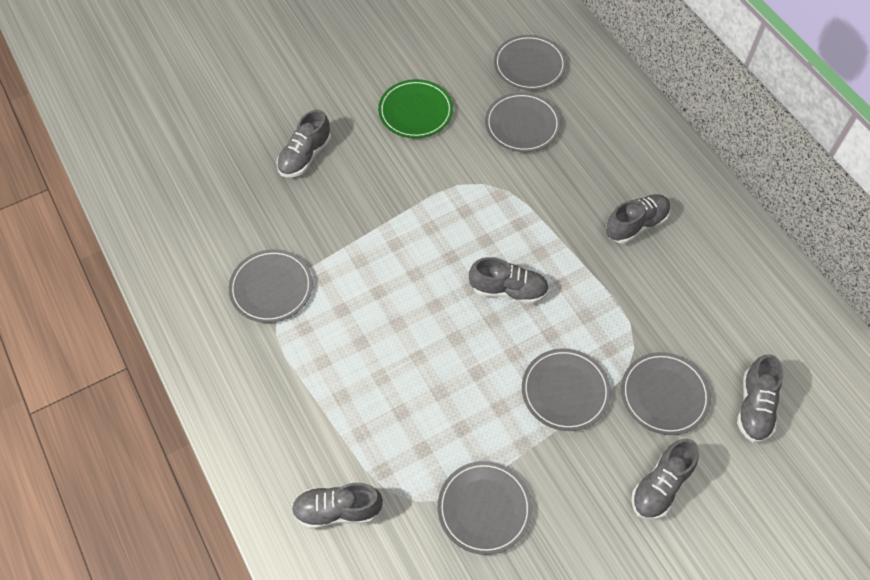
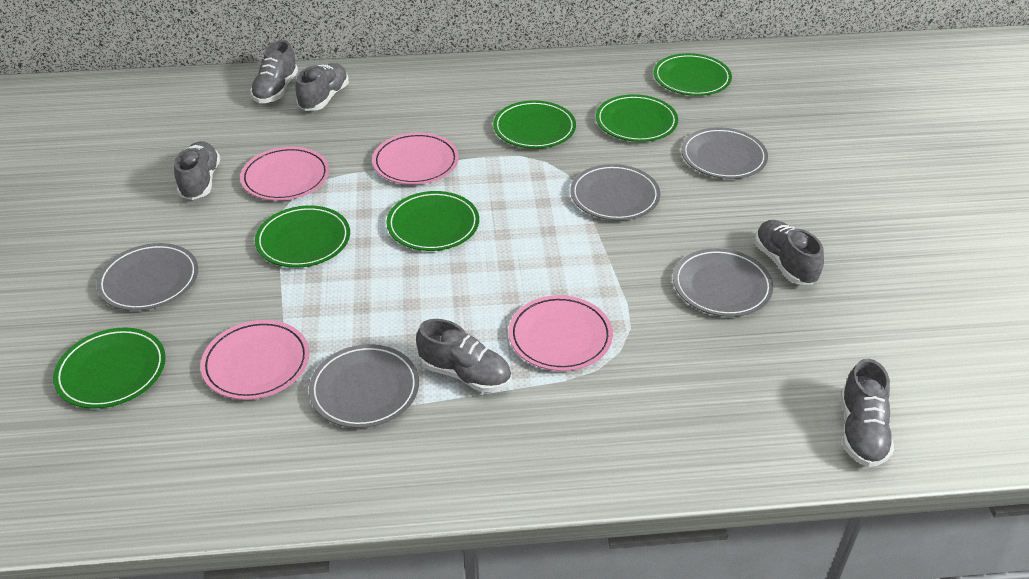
green plate: 1 -> 6
grey plate: 6 -> 5
pink plate: 0 -> 4

